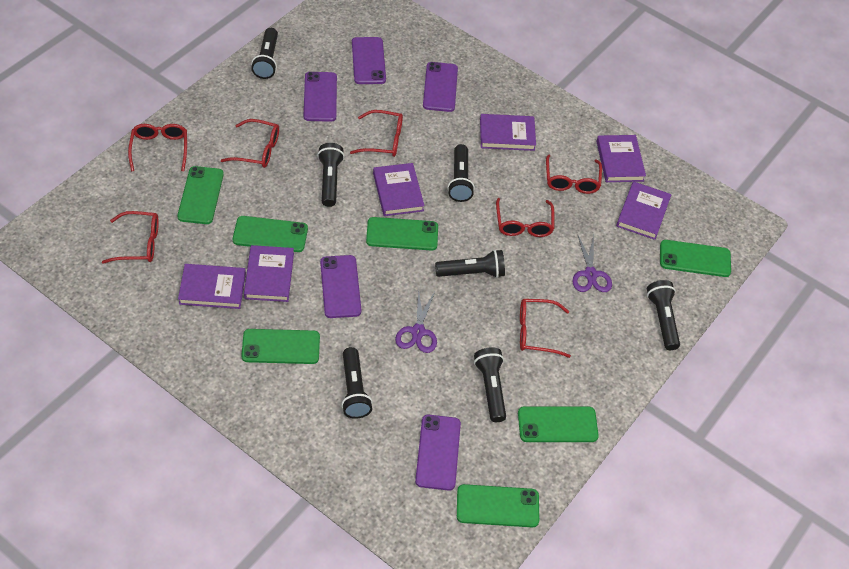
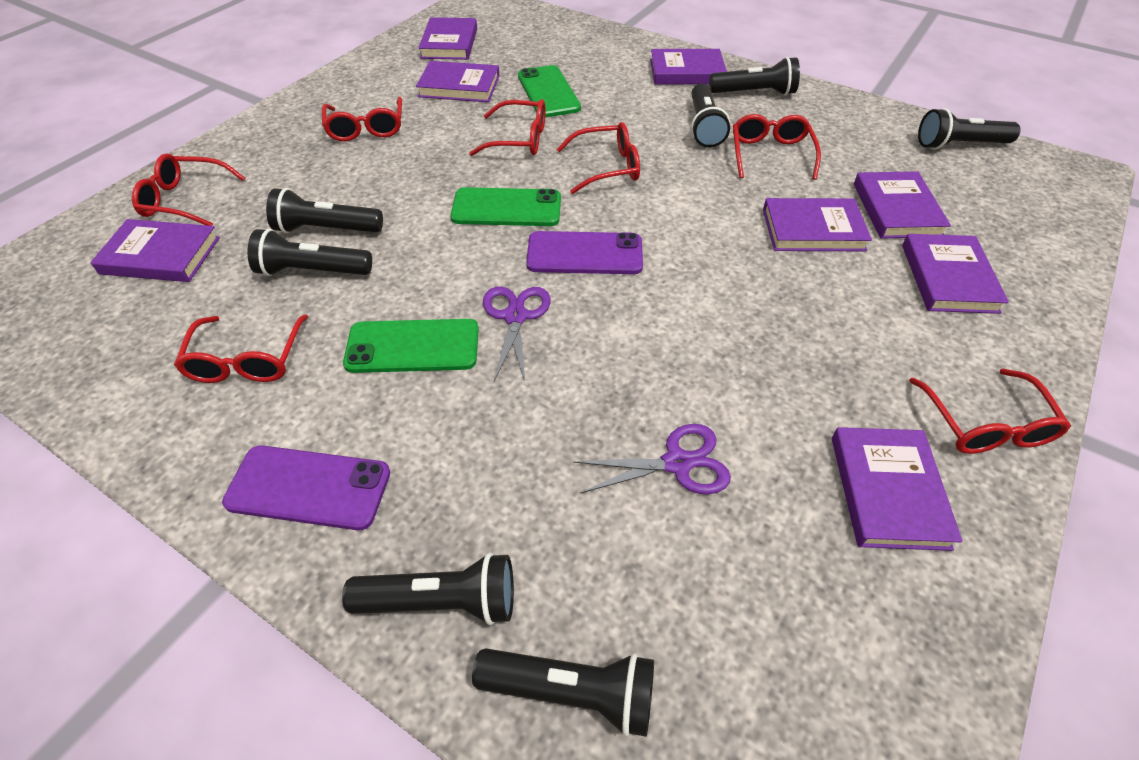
green phone: 7 -> 3
purple book: 6 -> 8
purple phone: 5 -> 2

